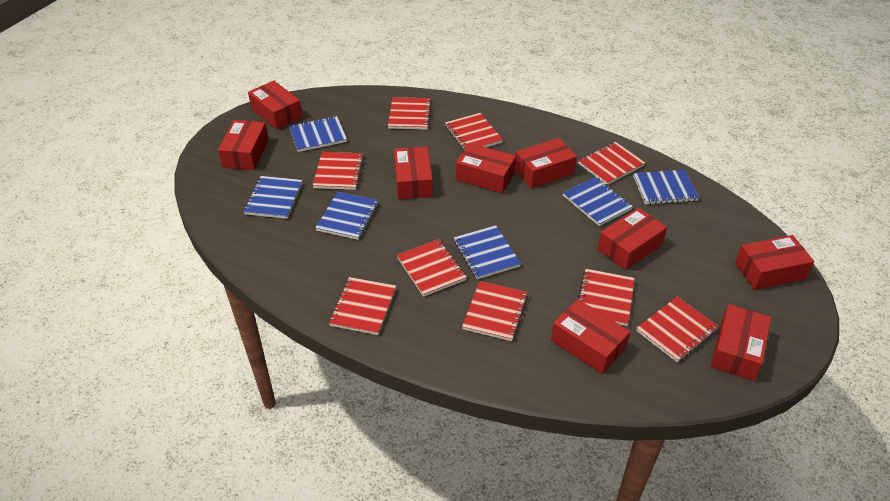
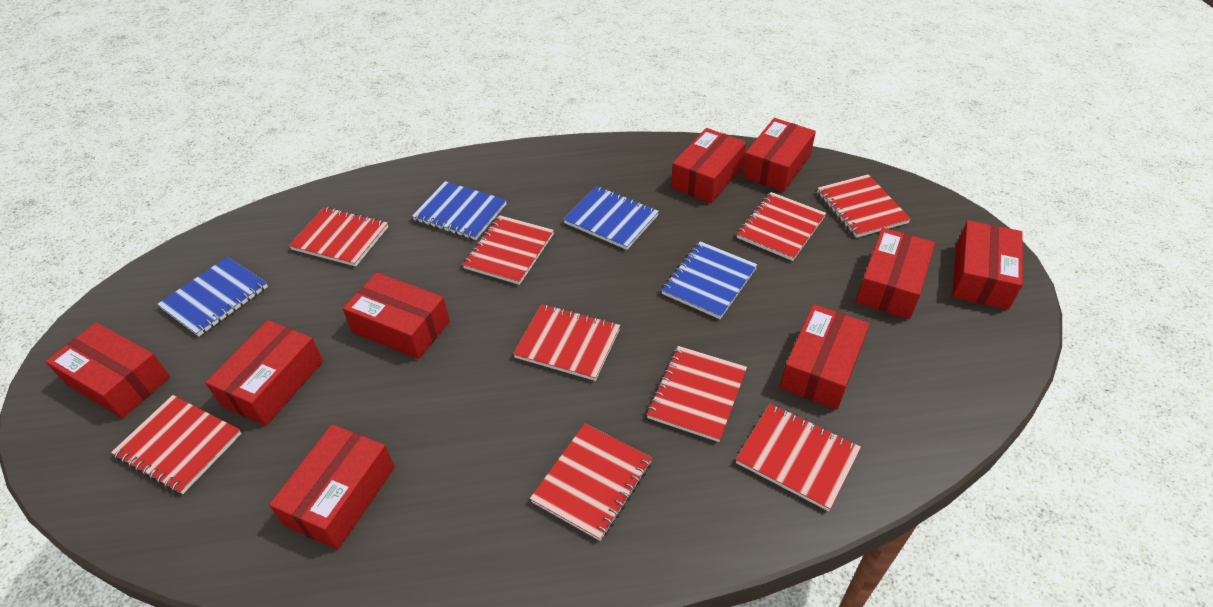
blue notebook: 6 -> 4

